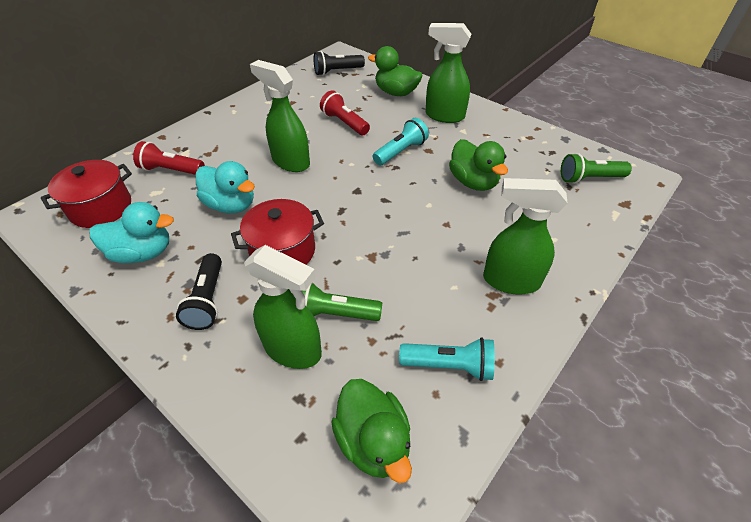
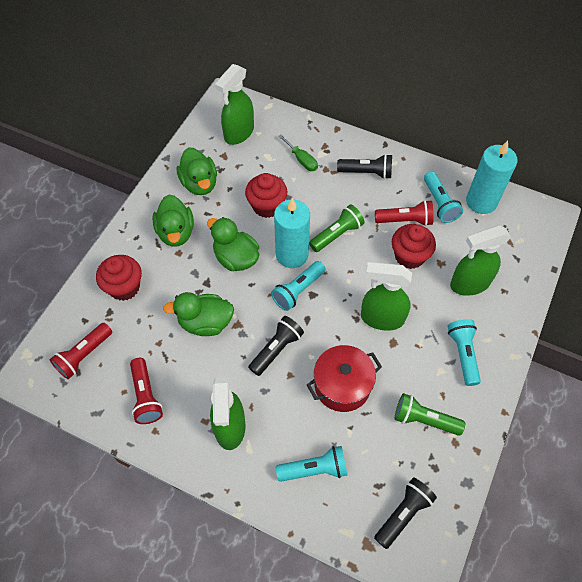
black flashlight: 2 -> 3
green duck: 3 -> 4
green screwdriver: 0 -> 1
red cupcake: 0 -> 3
red flashlight: 2 -> 3
red pot: 2 -> 1
turquoise candle: 0 -> 2
turquoise duck: 2 -> 0
turquoise flashlight: 2 -> 4

